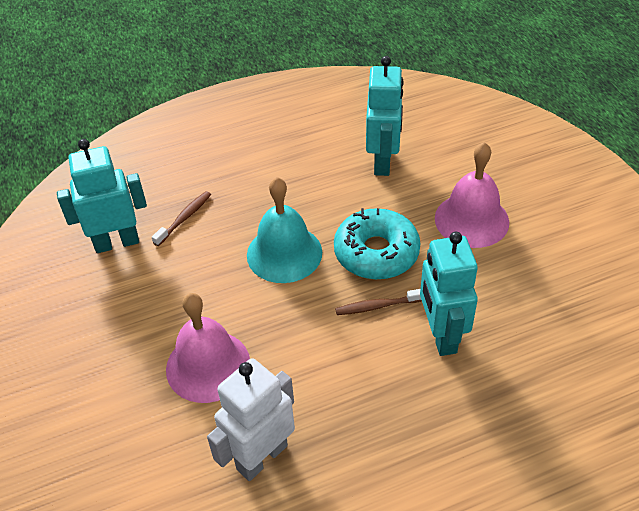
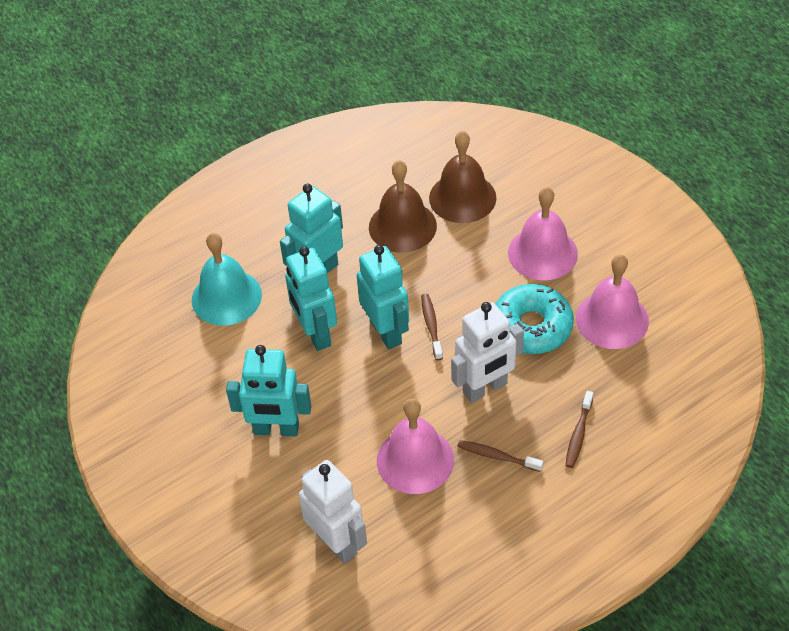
brown bell: 0 -> 2
brown toothbrush: 2 -> 3
pink bell: 2 -> 3
turquoise robot: 3 -> 4
white robot: 1 -> 2

